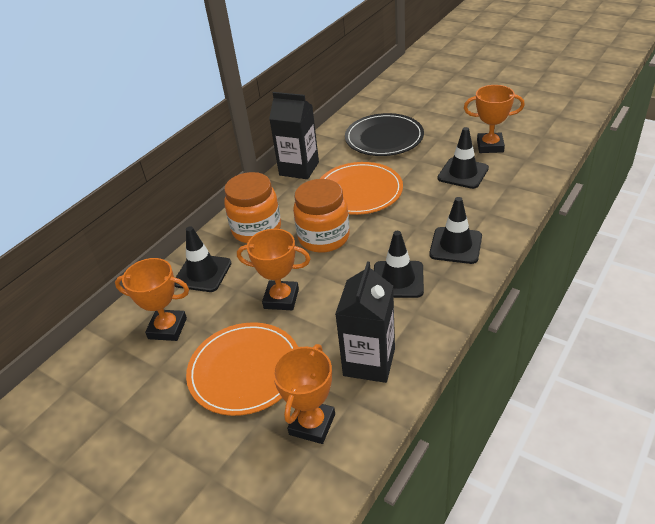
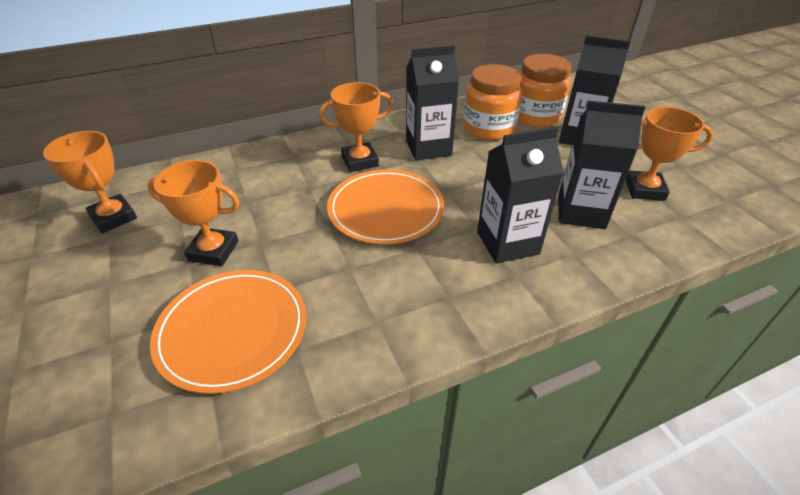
black carton: 2 -> 4
black plate: 1 -> 0
black traffic cone: 4 -> 0

